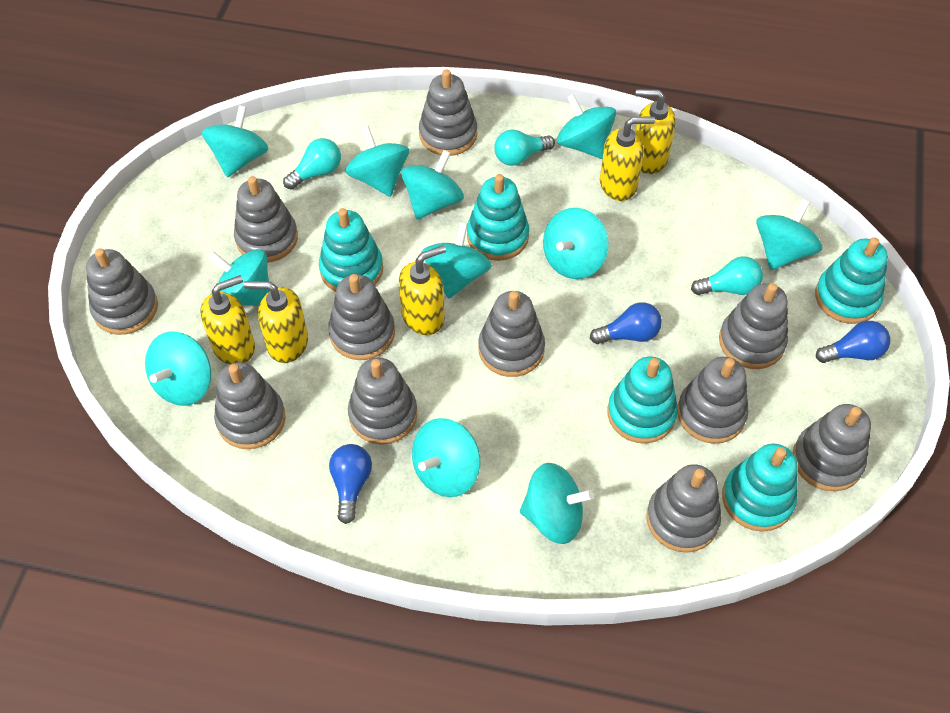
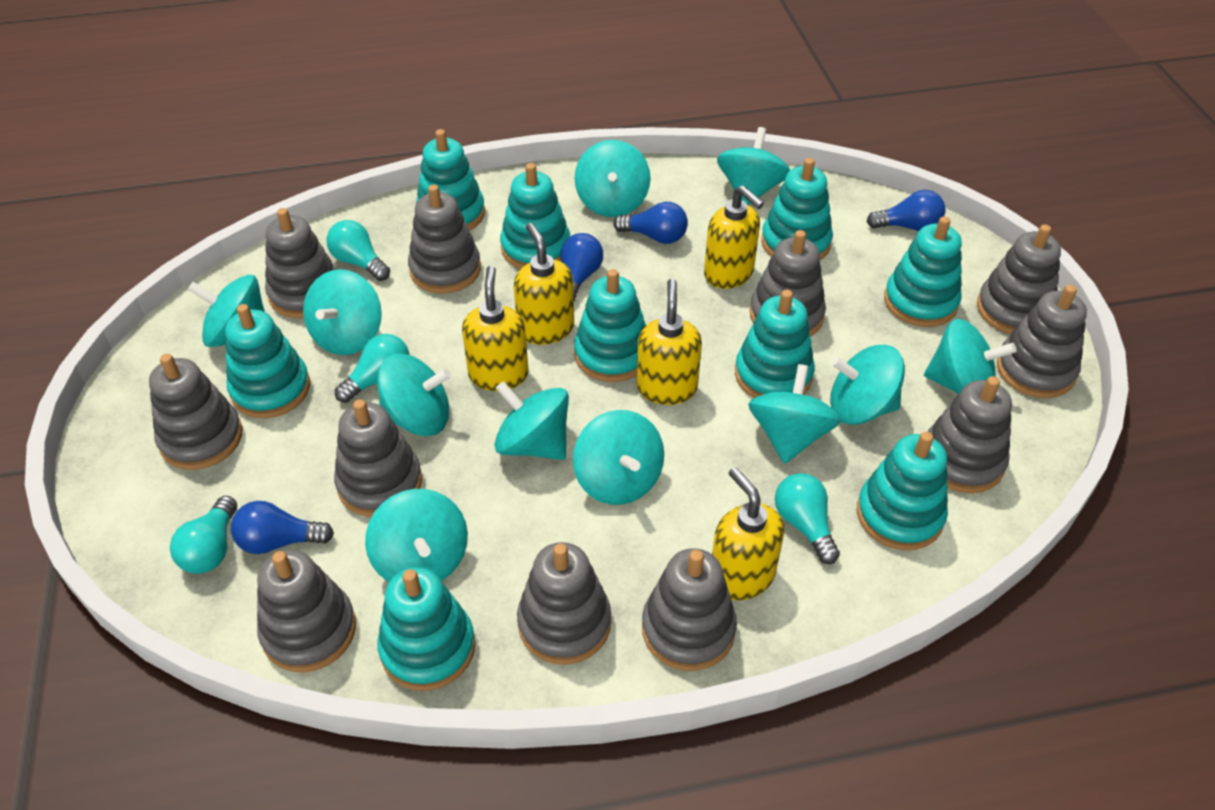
blue light bulb: 3 -> 4
turquoise light bulb: 3 -> 4
turquoise stacking toy: 5 -> 9

